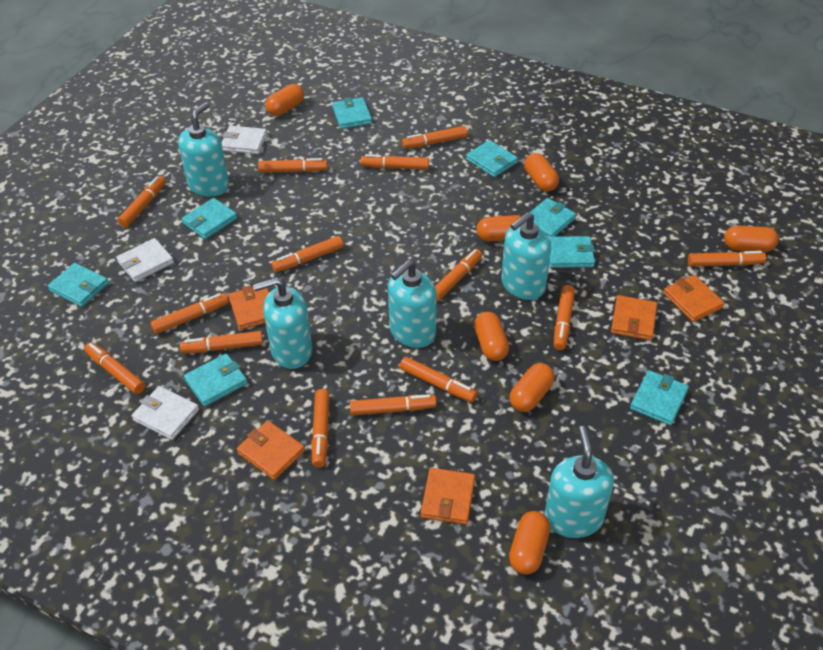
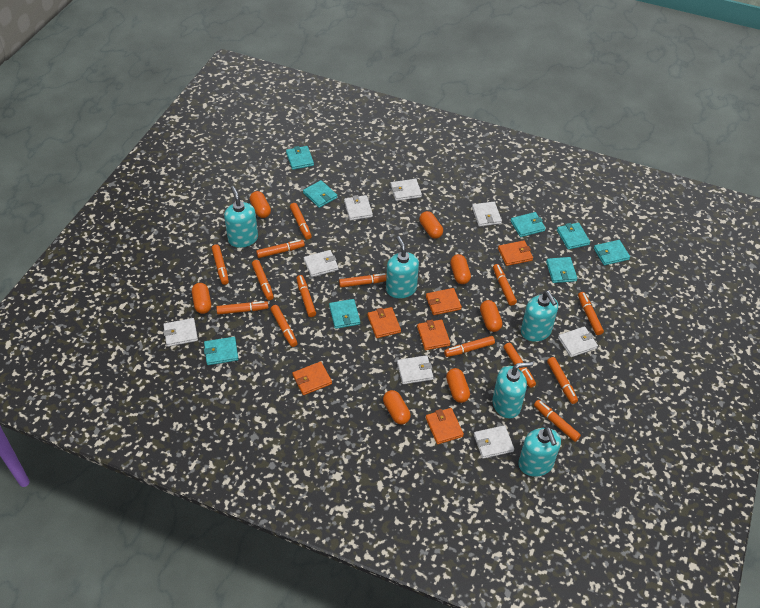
orange wallet: 5 -> 6
white wallet: 3 -> 8

